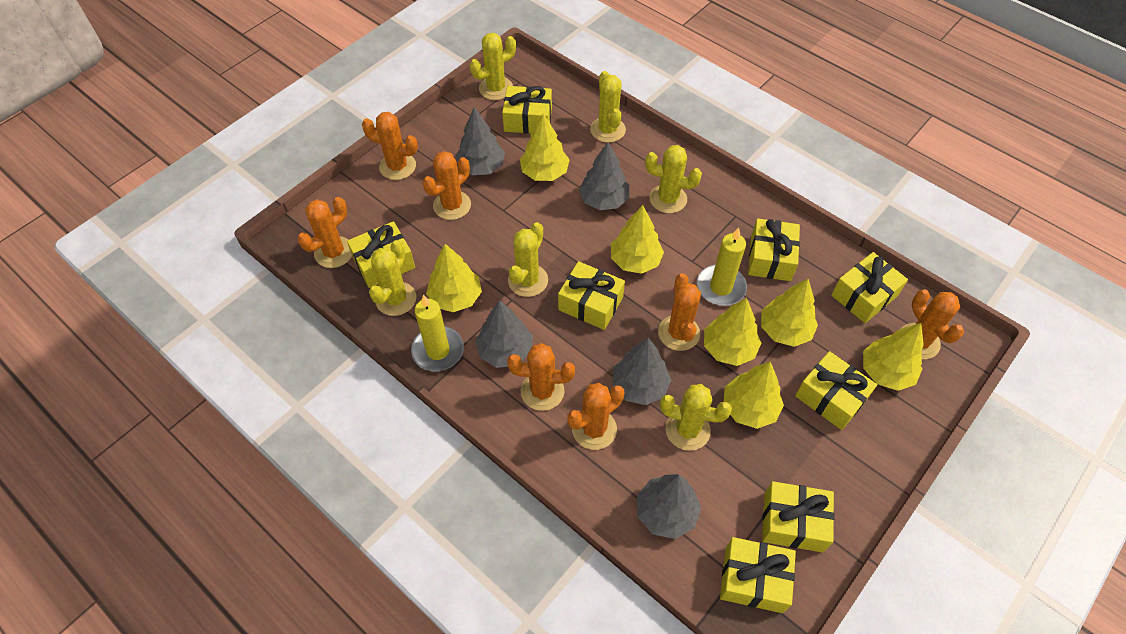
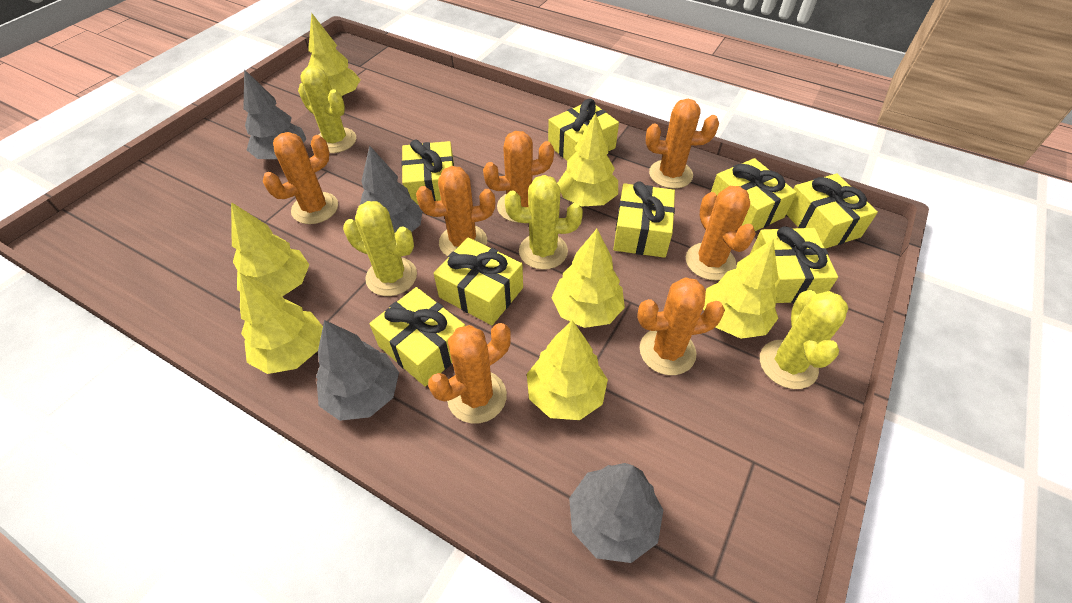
grey tree: 5 -> 4
yellow cactus: 6 -> 4
yellow candle: 2 -> 0

